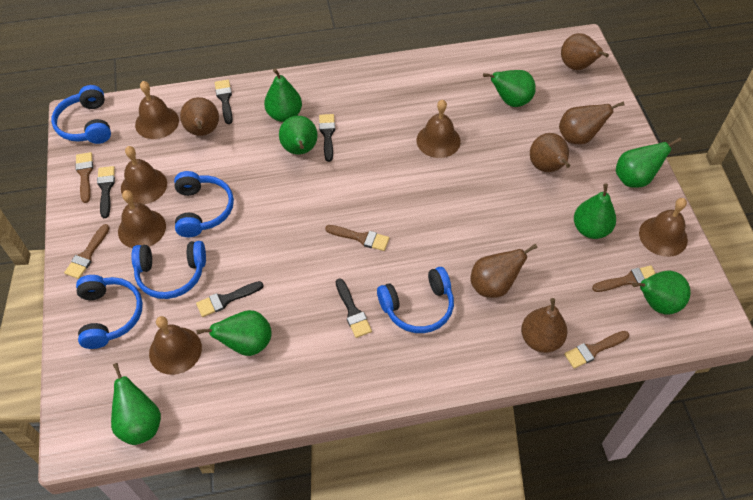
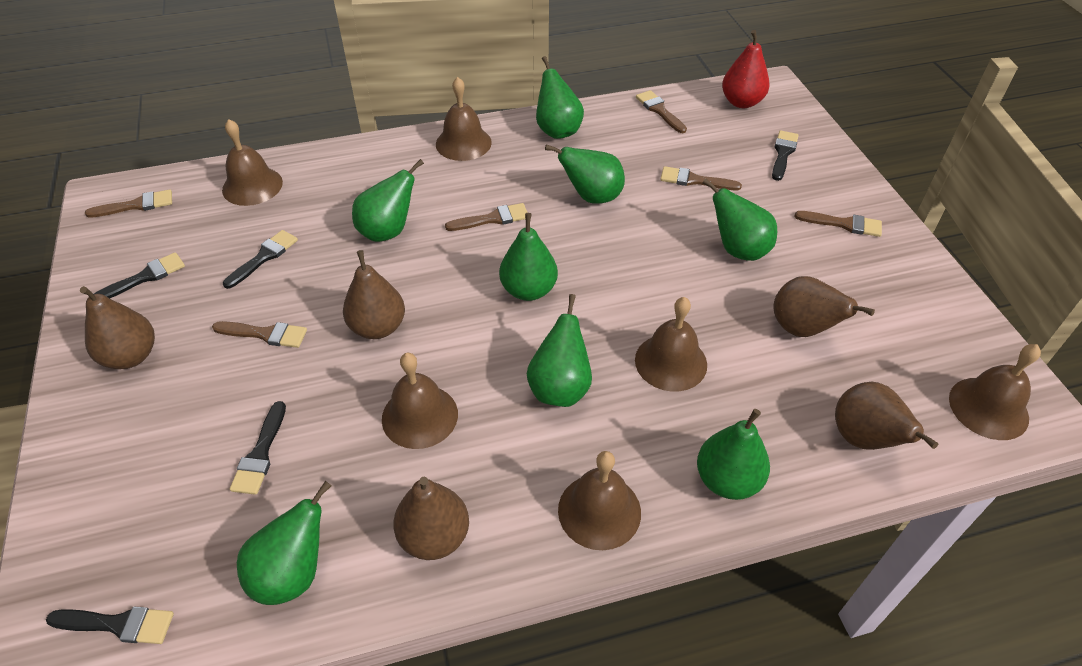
blue headphones: 5 -> 0
brown brush: 5 -> 6
brown pear: 6 -> 5
red pear: 0 -> 1

